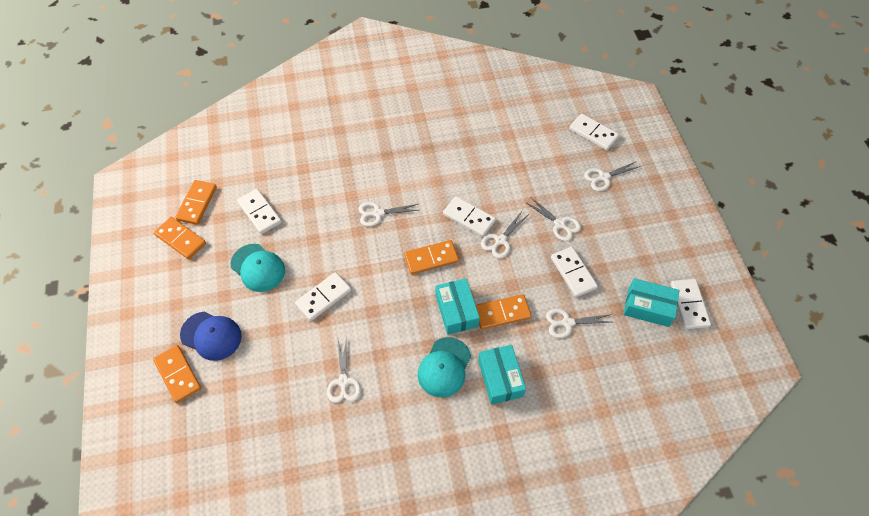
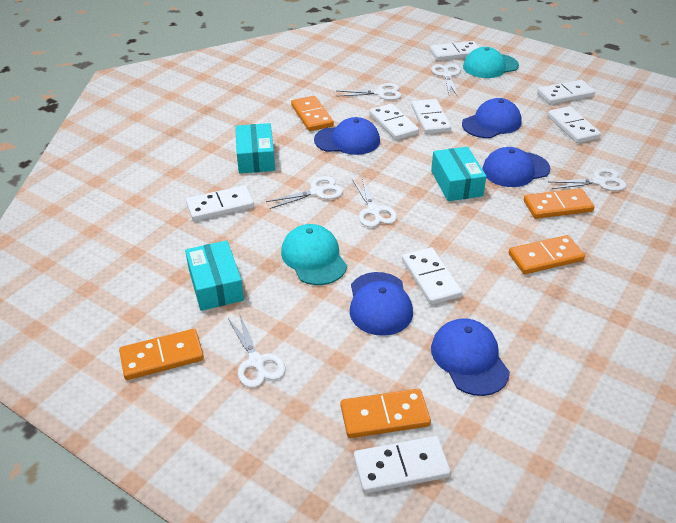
blue cap: 1 -> 5
white domino: 6 -> 8

